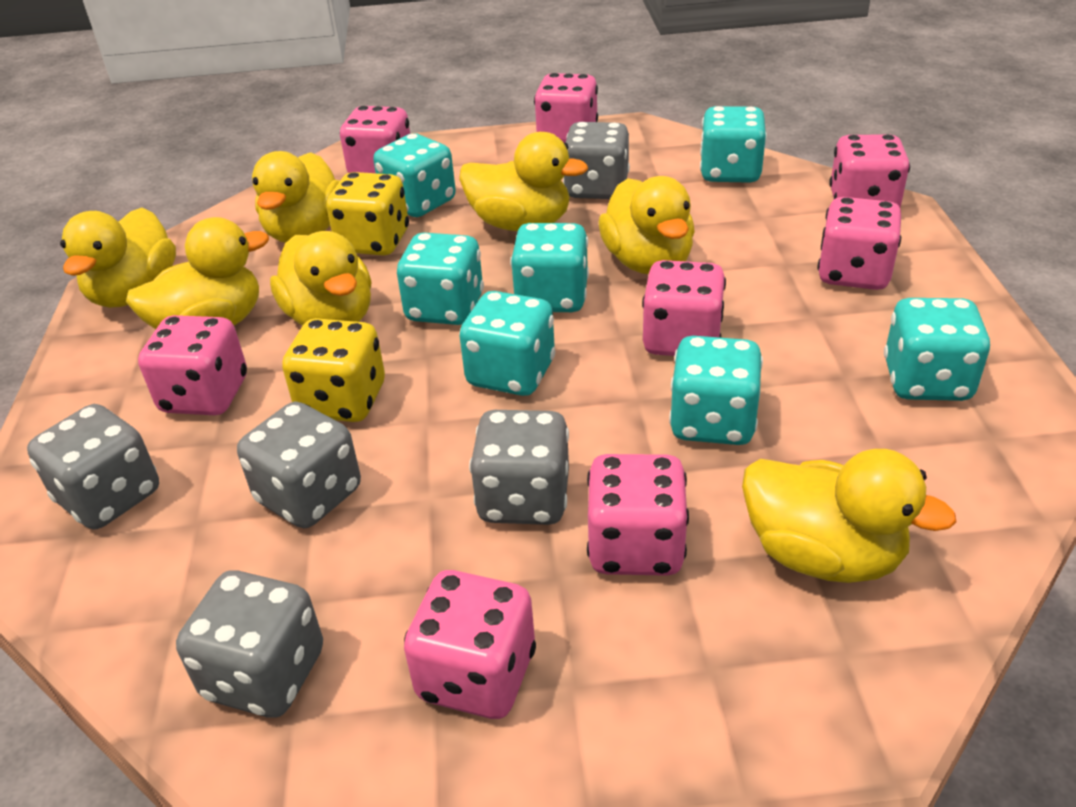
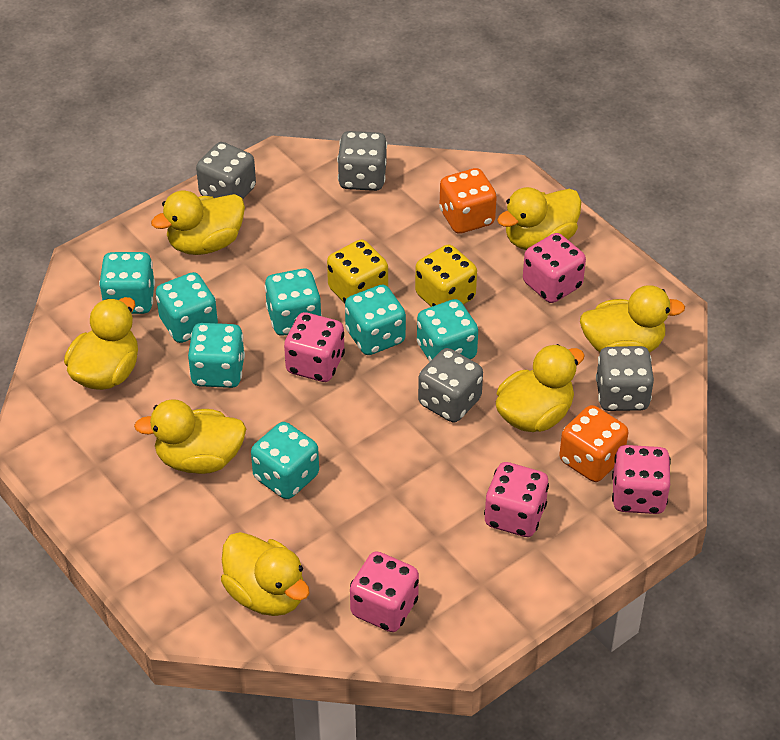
grey dice: 5 -> 4
orange dice: 0 -> 2
pink dice: 8 -> 5

